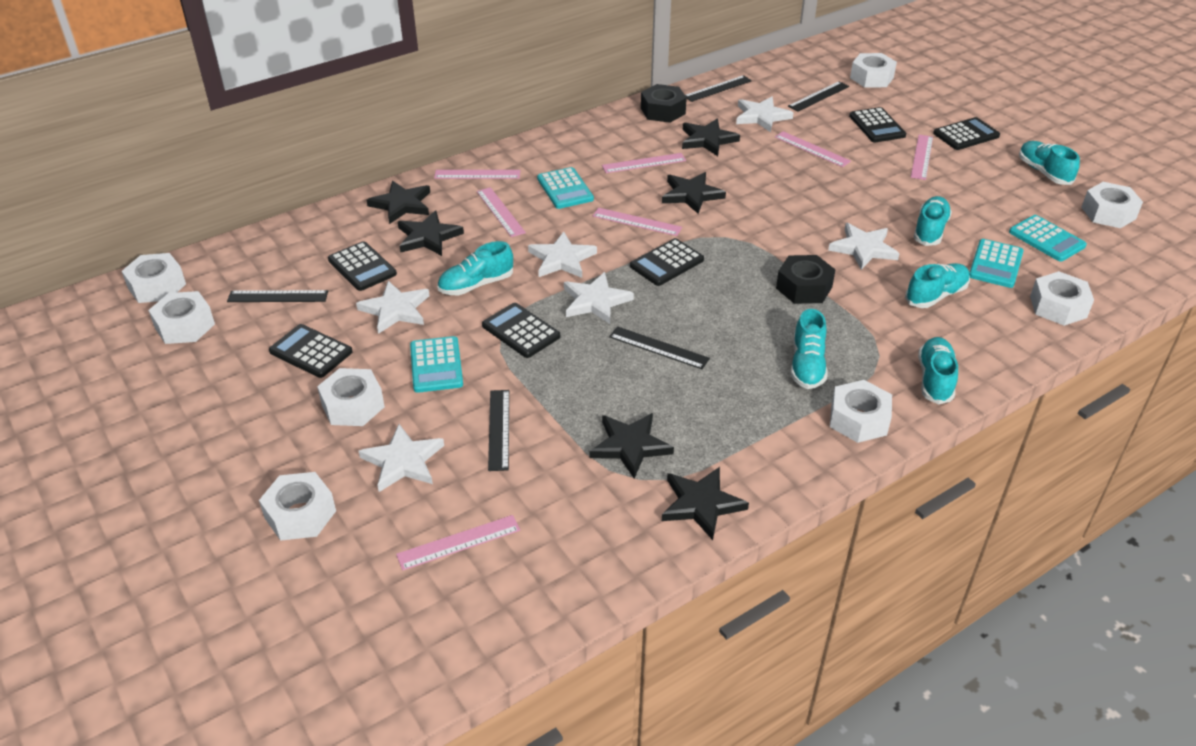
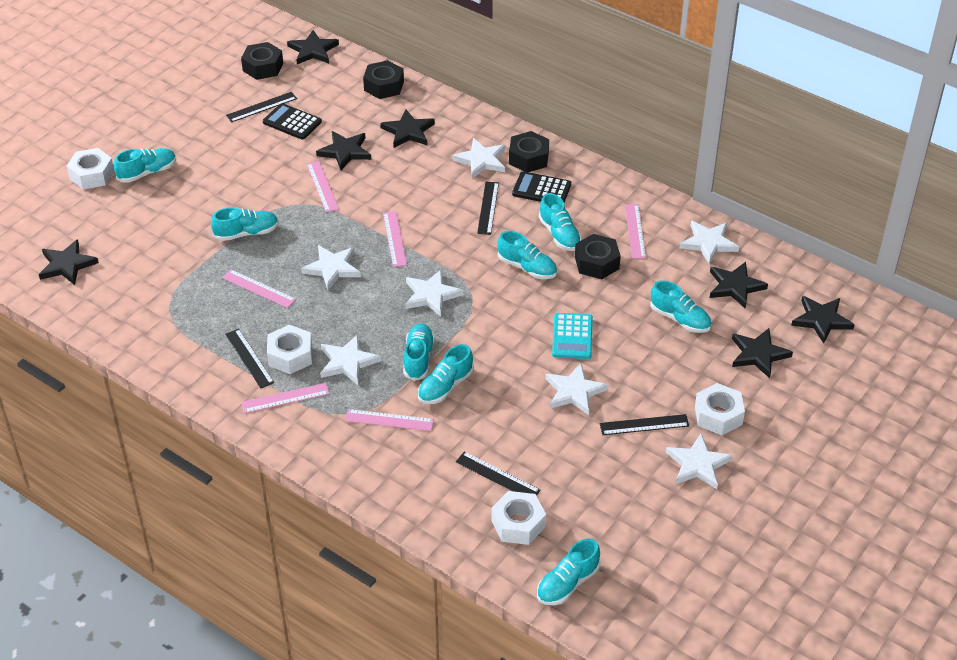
black calculator: 6 -> 2
black nut: 2 -> 4
black star: 6 -> 7
pink ruler: 7 -> 6
turquoise calculator: 4 -> 1
turquoise shoe: 6 -> 8
white nut: 8 -> 4
white star: 6 -> 7

